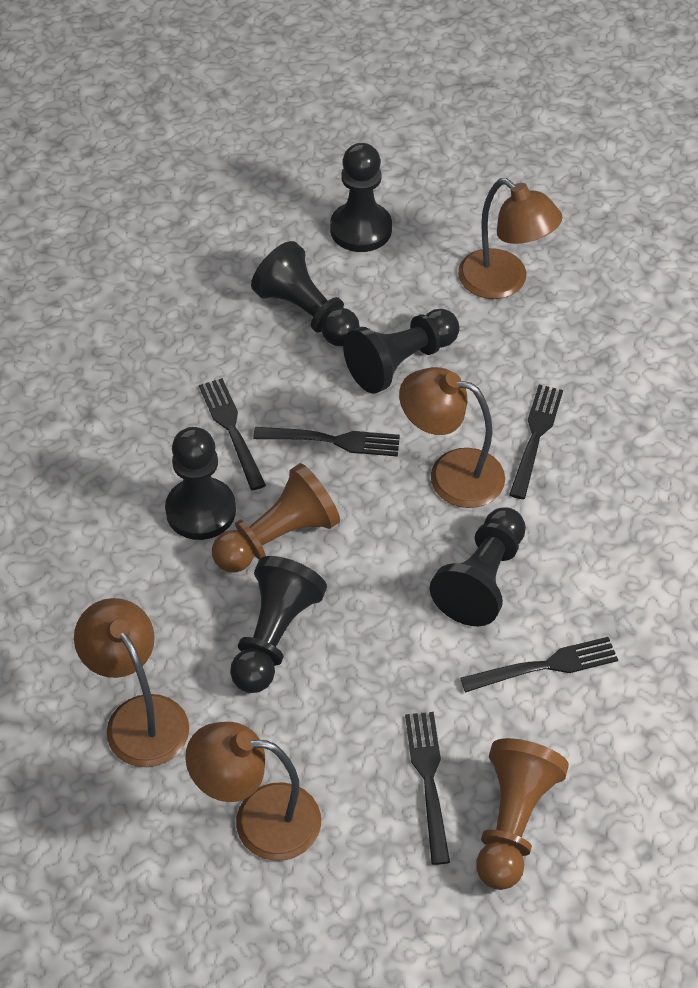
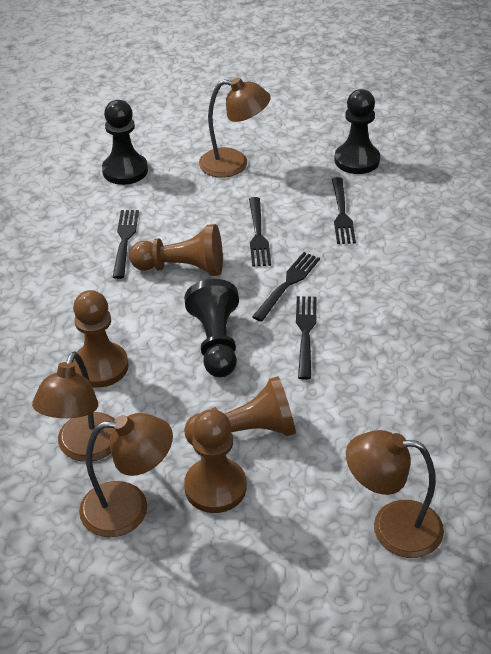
black pawn: 6 -> 3
brown pawn: 2 -> 4

